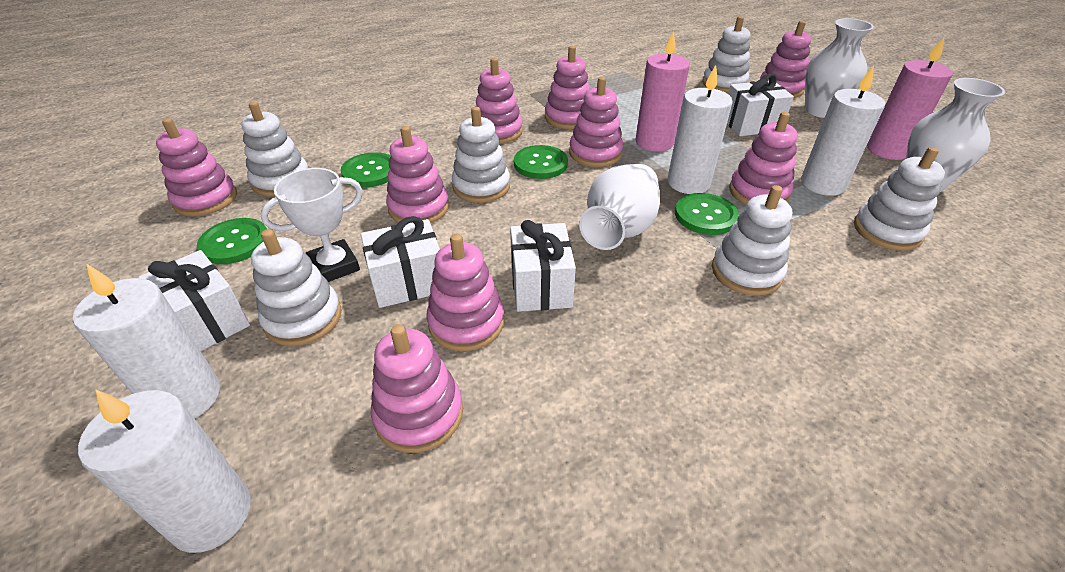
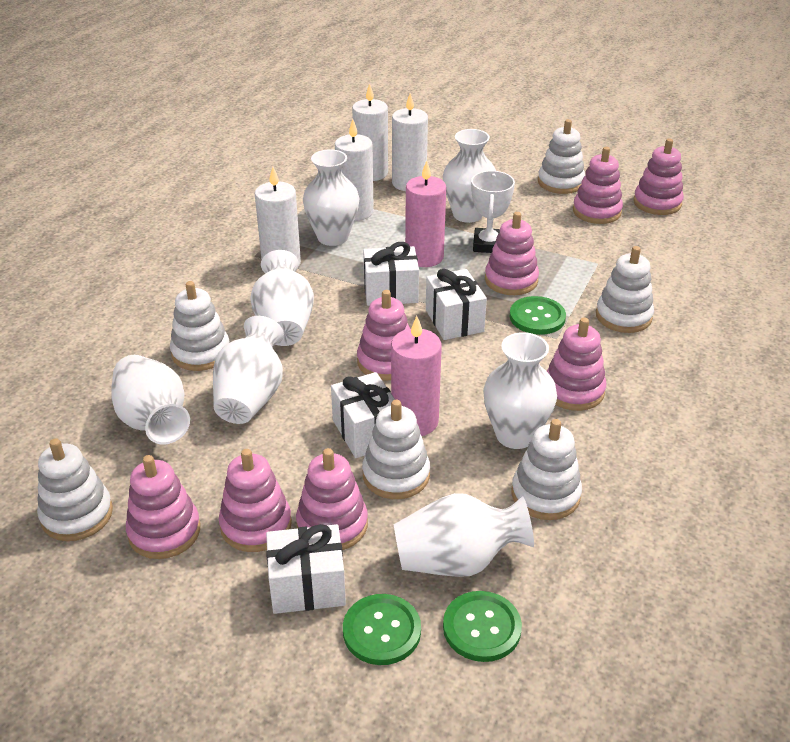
green button: 4 -> 3
pink stacking toy: 9 -> 8
white vase: 3 -> 7

